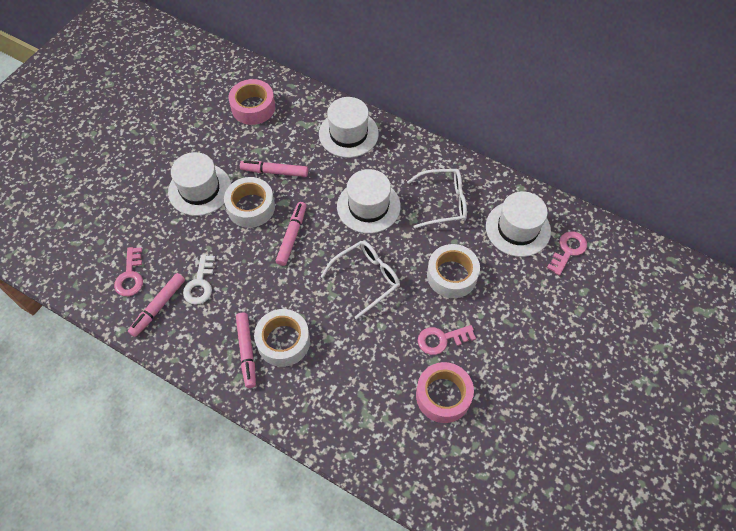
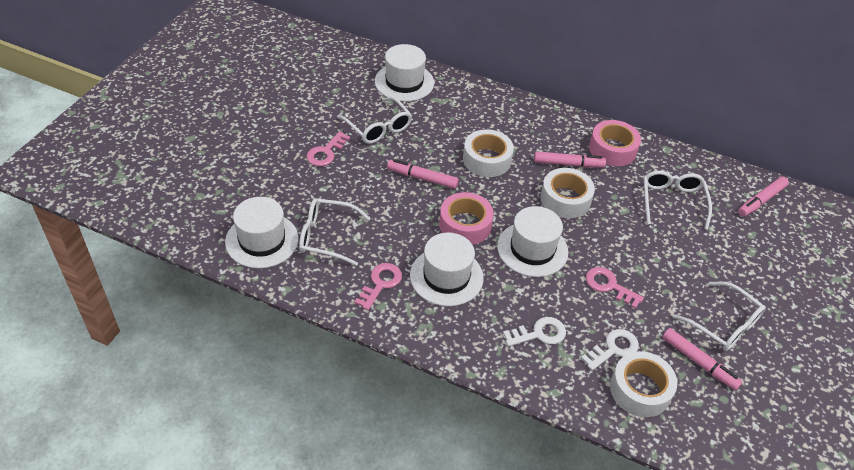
white glasses: 2 -> 4
white key: 1 -> 2

